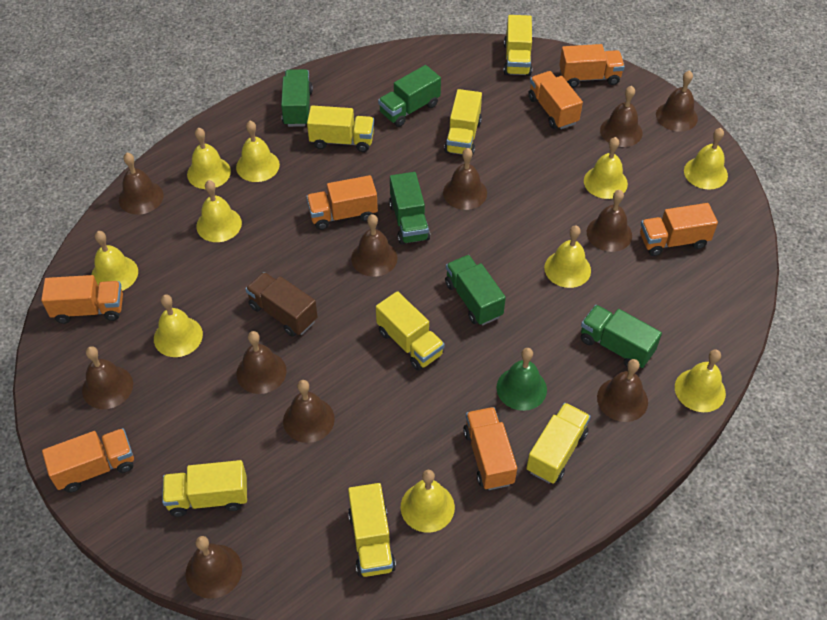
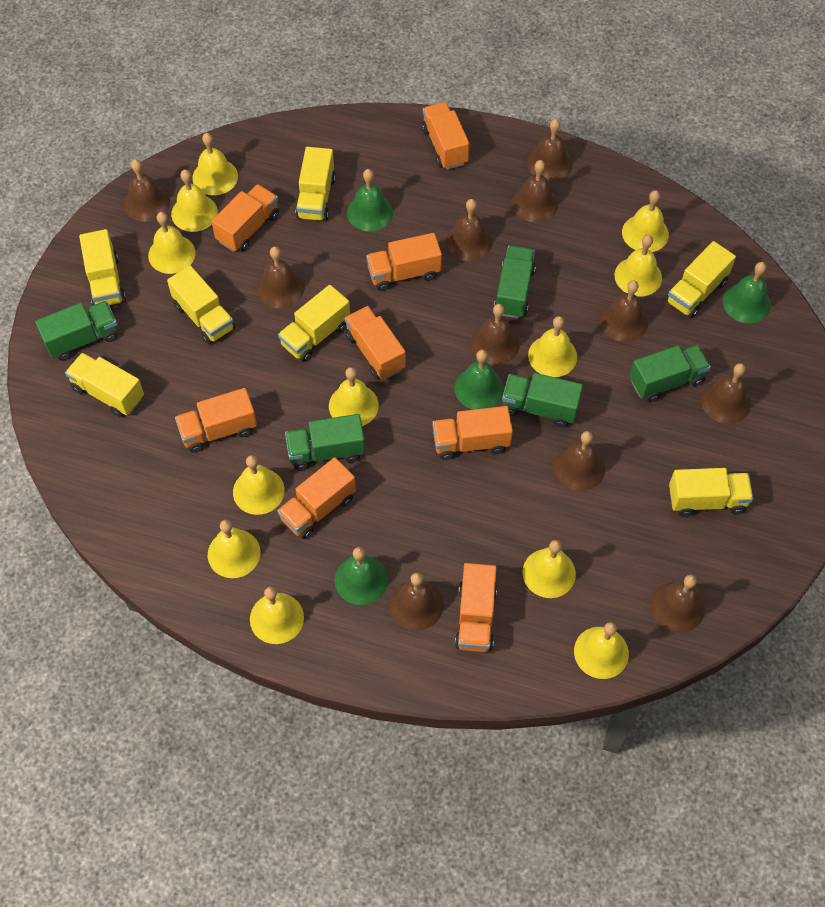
brown truck: 1 -> 0
green bell: 1 -> 4
orange truck: 7 -> 8
yellow bell: 10 -> 12

